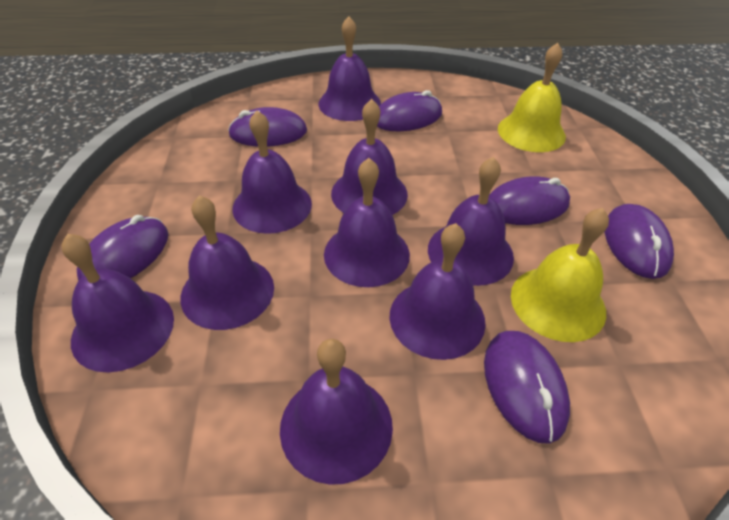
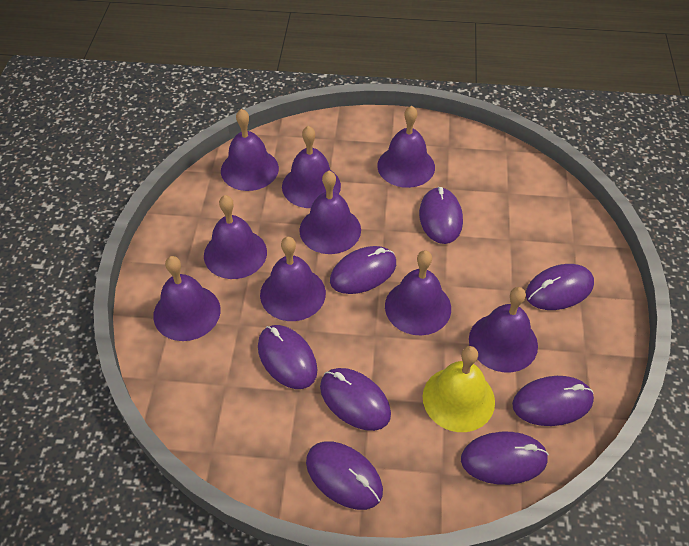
purple mouse: 6 -> 8
yellow bell: 2 -> 1

